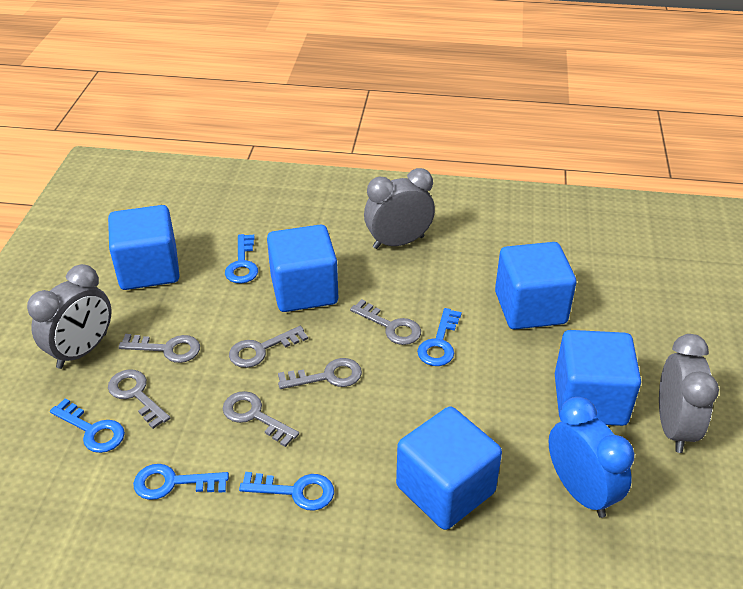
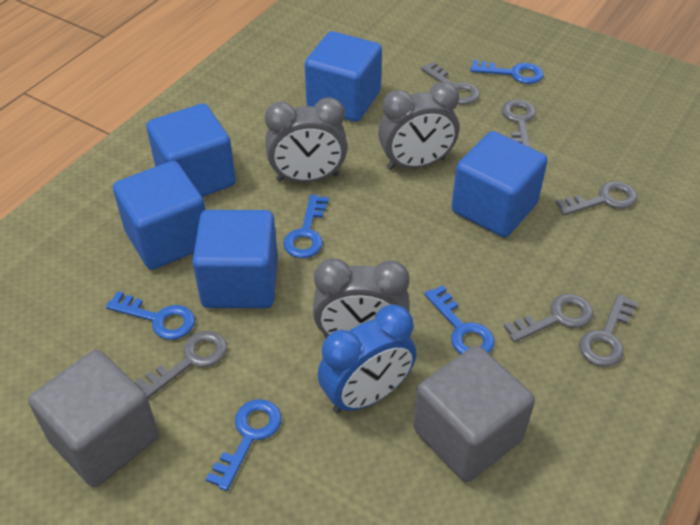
grey cube: 0 -> 2

